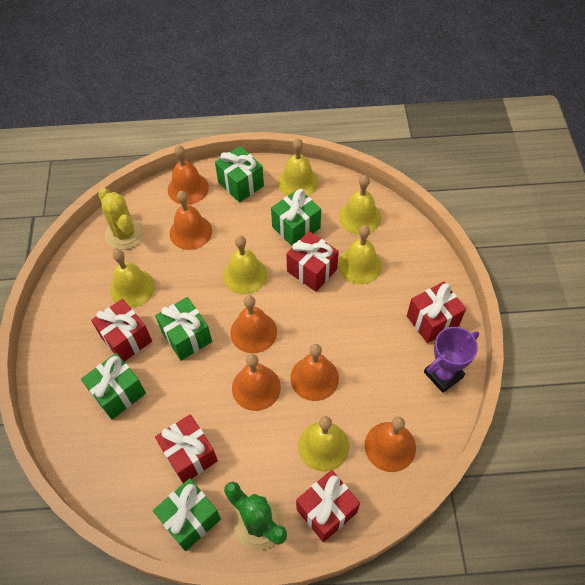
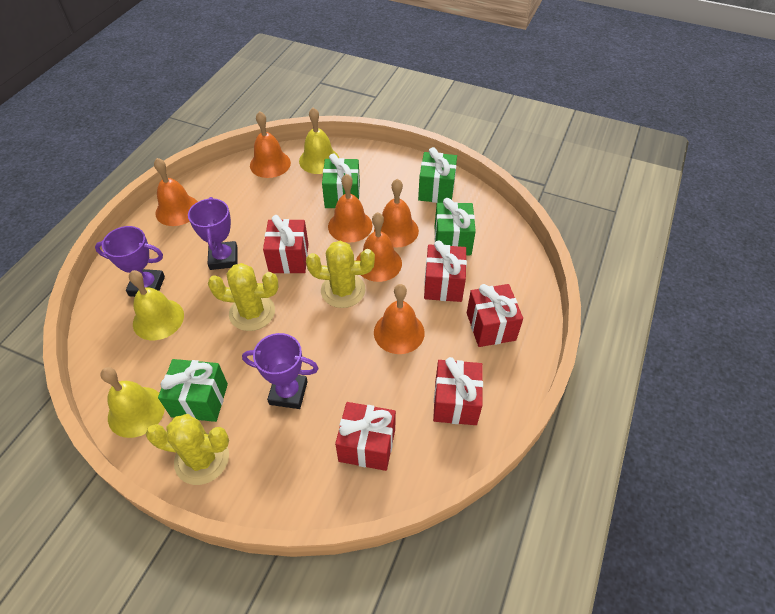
green cactus: 1 -> 0
green gift: 5 -> 4
purple trophy: 1 -> 3
yellow bell: 6 -> 3
yellow cactus: 1 -> 3

